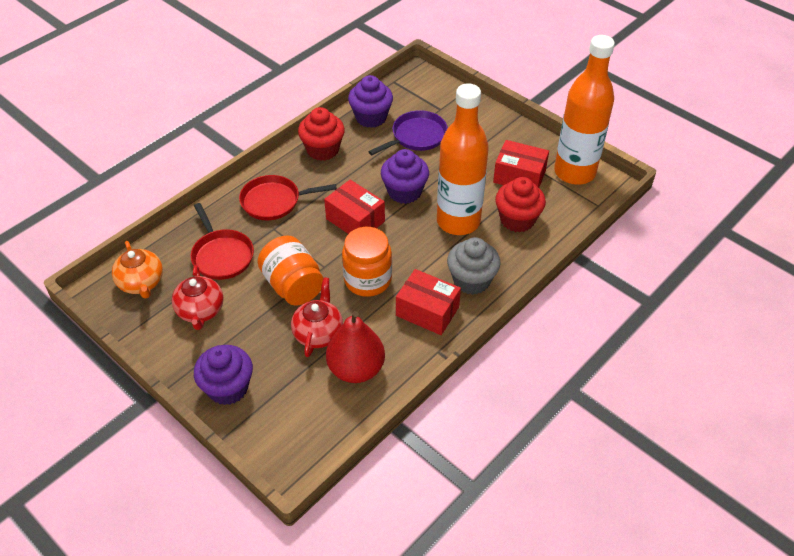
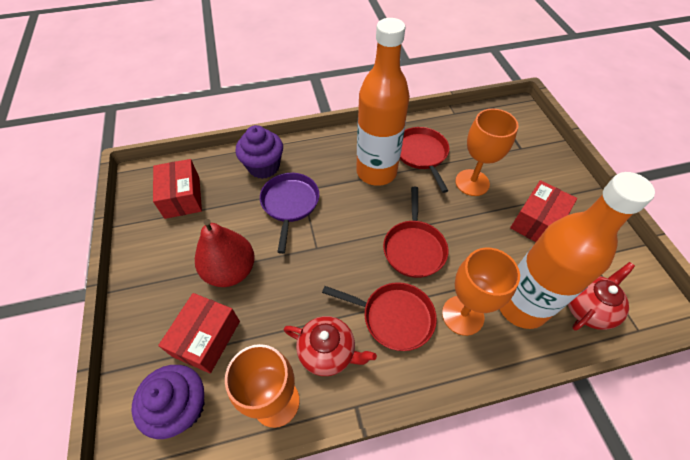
grey cupcake: 1 -> 0
orange goblet: 0 -> 3
orange jar: 2 -> 0
orange teapot: 1 -> 0
purple cupcake: 3 -> 2
red cupcake: 2 -> 0
red pan: 2 -> 3

